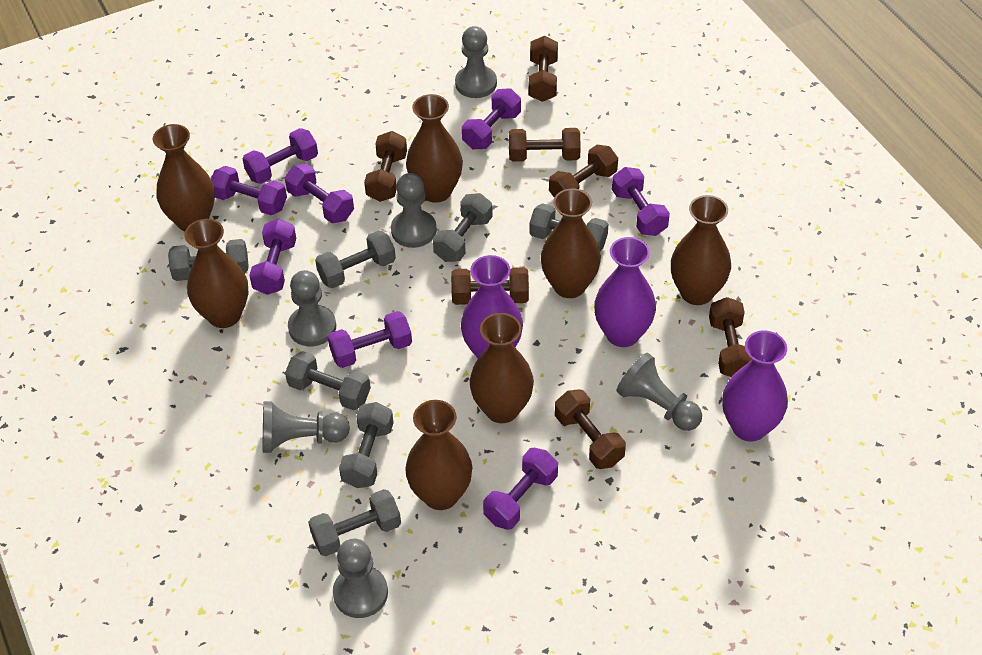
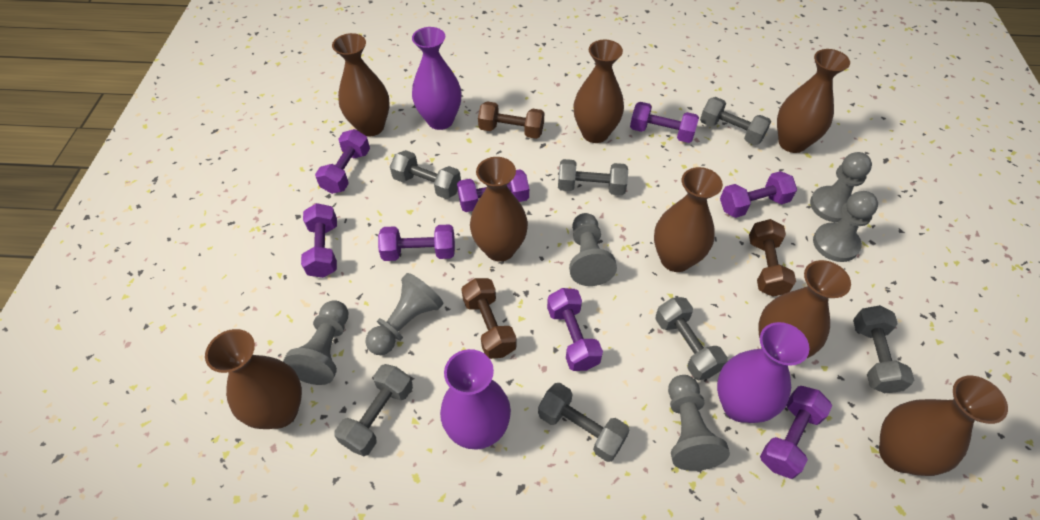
brown dumbbell: 7 -> 3
brown vase: 7 -> 8

